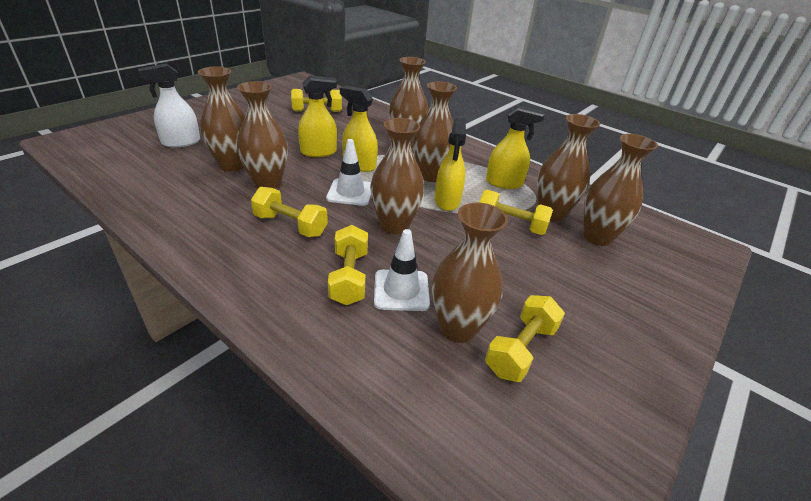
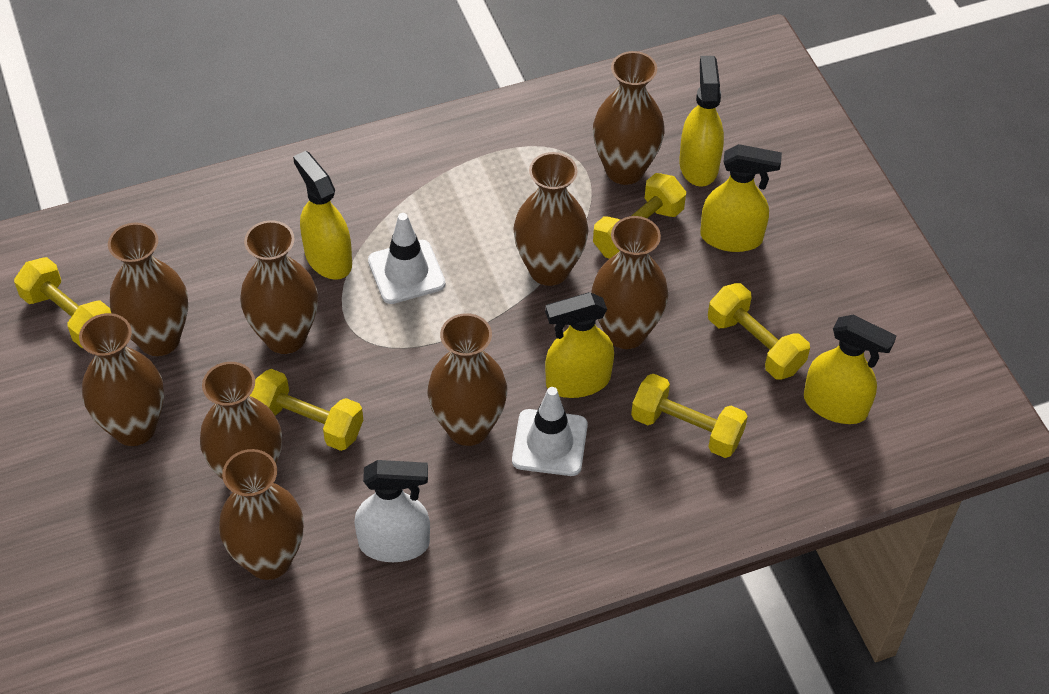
brown vase: 8 -> 9
yellow spray bottle: 4 -> 5

